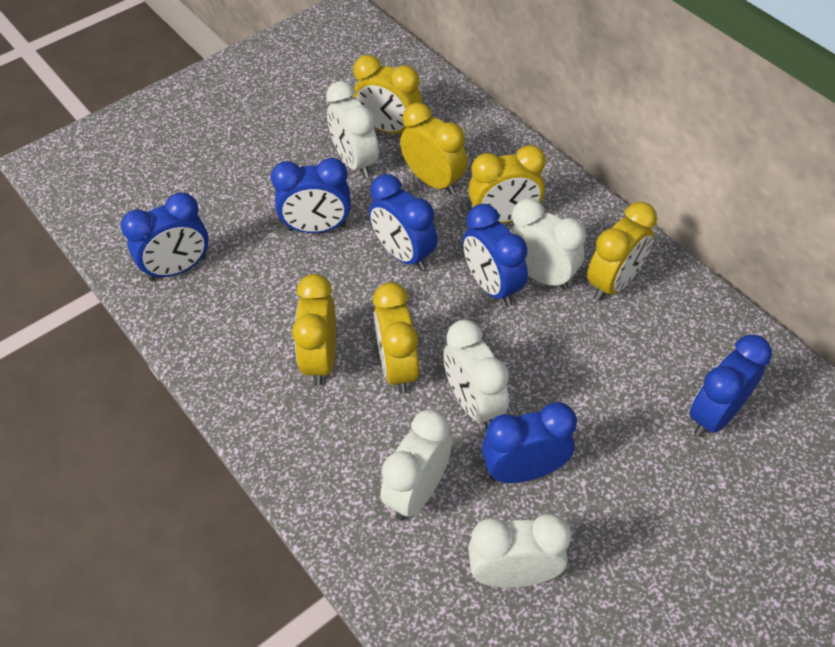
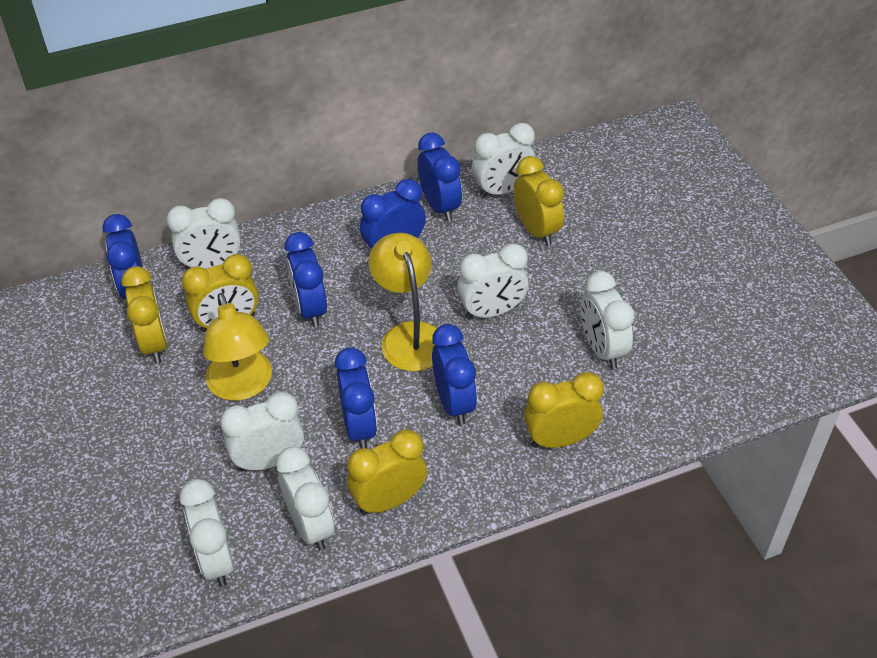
white clock: 5 -> 7
yellow clock: 6 -> 5
yellow lamp: 0 -> 2

